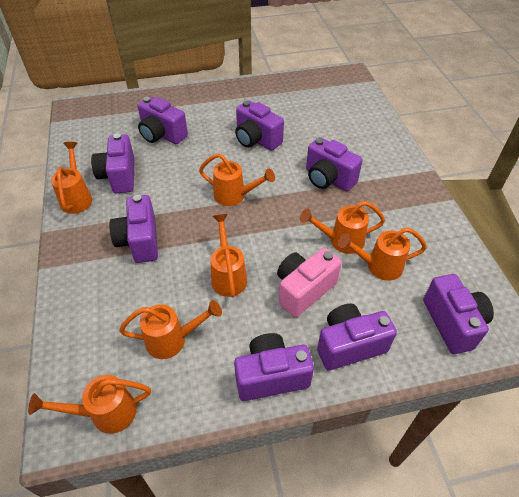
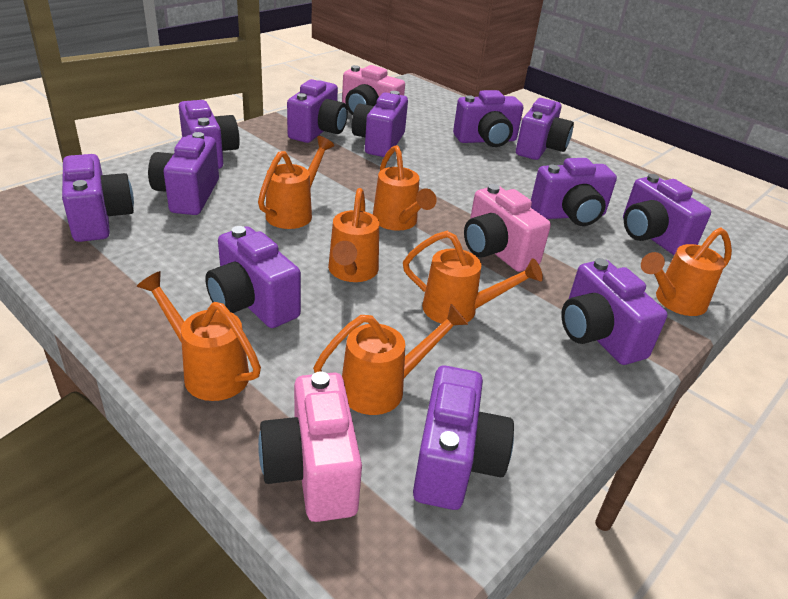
pink camera: 1 -> 3
purple camera: 8 -> 12

